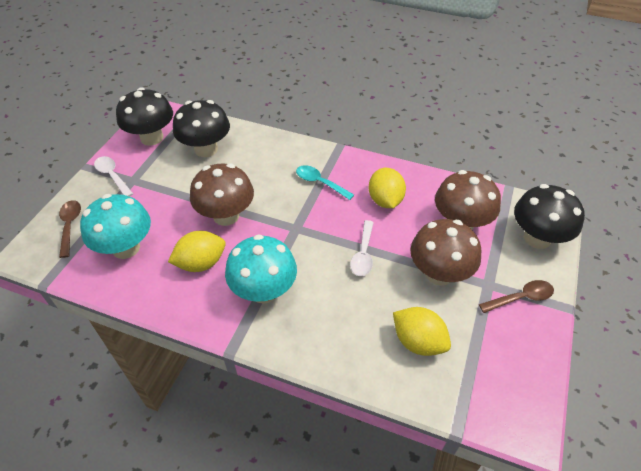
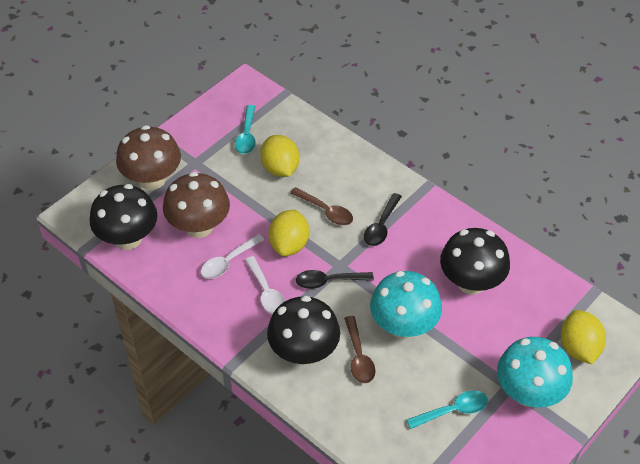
black spoon: 0 -> 2
brown mushroom: 3 -> 2
turquoise spoon: 1 -> 2

